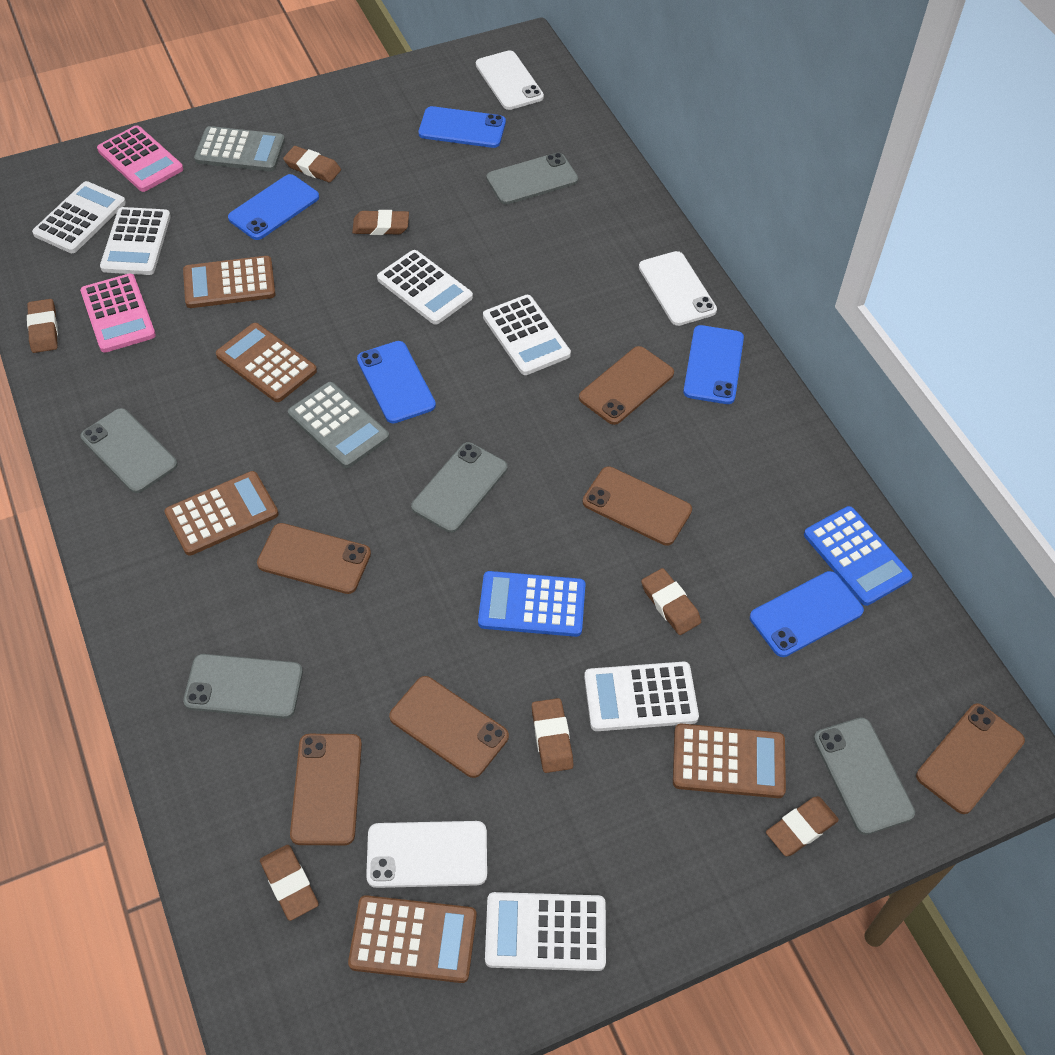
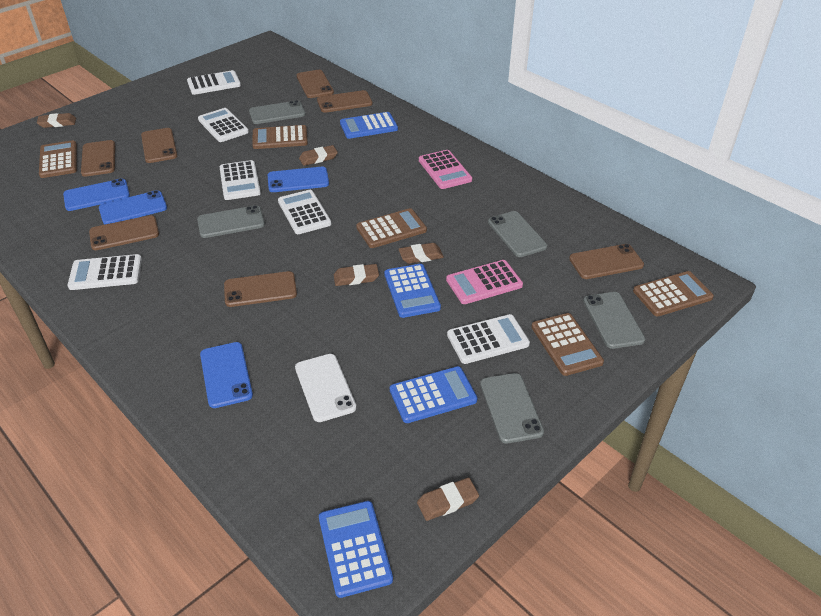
blue calculator: 2 -> 4
blue phone: 5 -> 4
brown eraser: 7 -> 5
brown phone: 6 -> 7
grey calculator: 2 -> 0
white phone: 3 -> 1

